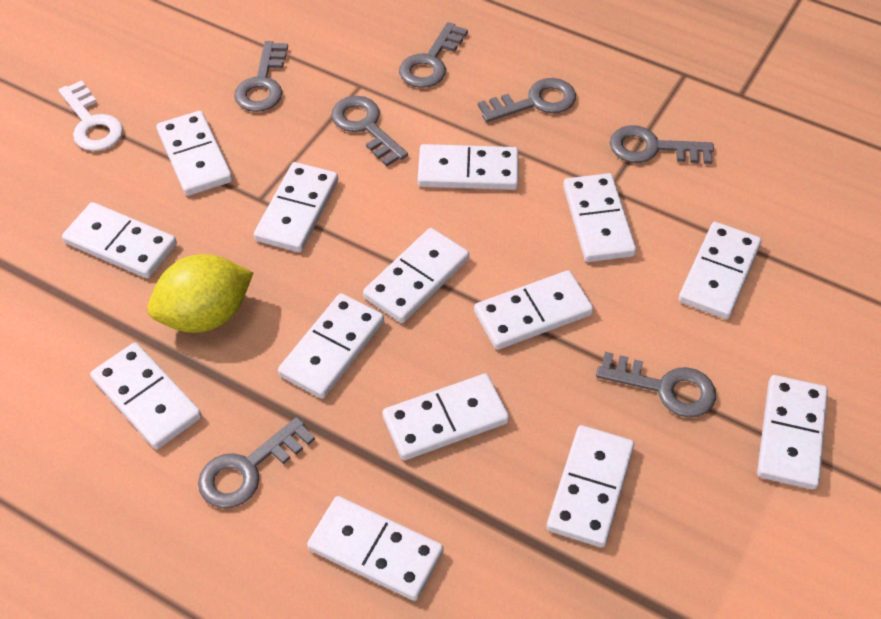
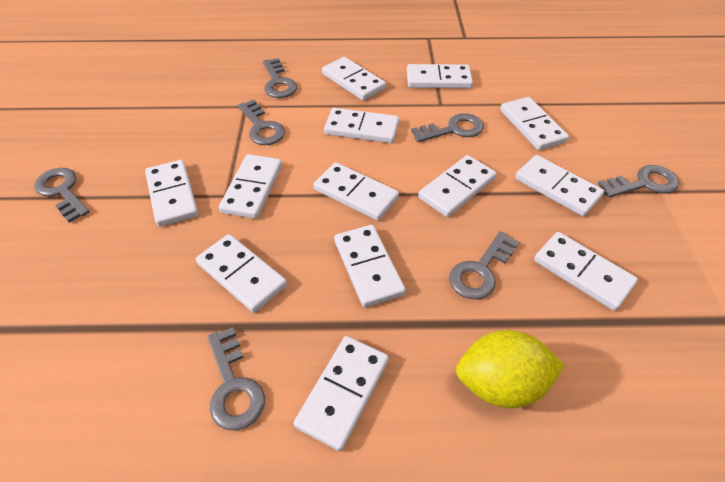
white domino: 14 -> 13
white key: 1 -> 0

